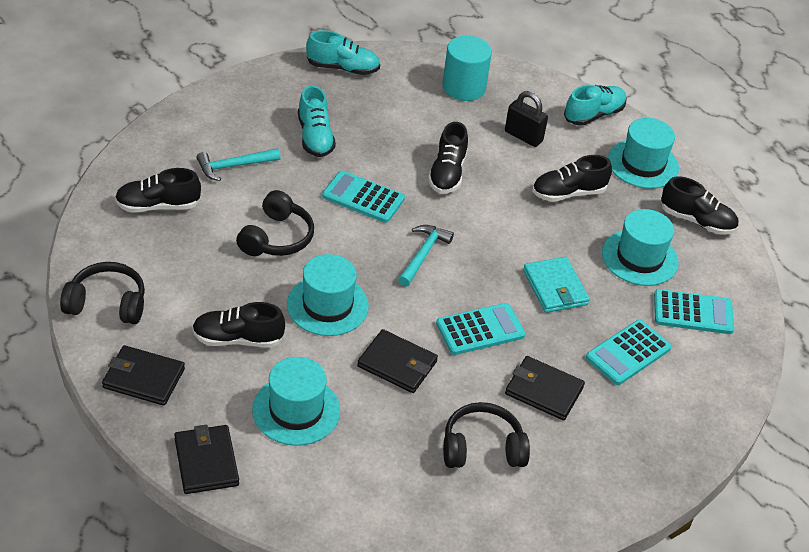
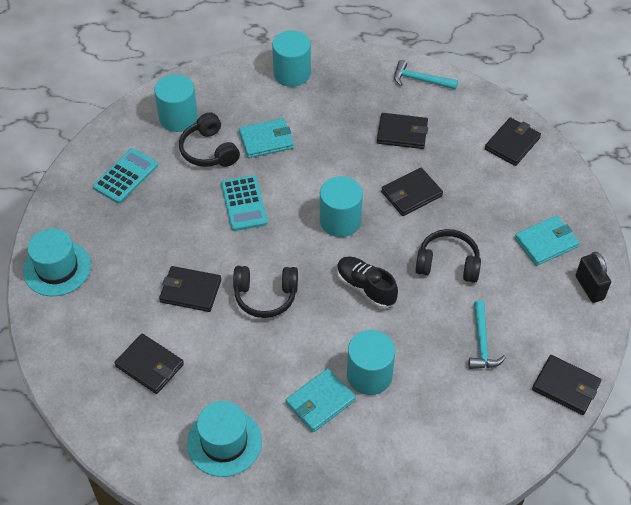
black shoe: 5 -> 1
black wallet: 4 -> 6
turquoise calculator: 4 -> 2
turquoise cylinder: 1 -> 4
turquoise hat: 4 -> 2
turquoise shoe: 3 -> 0
turquoise wallet: 1 -> 3

